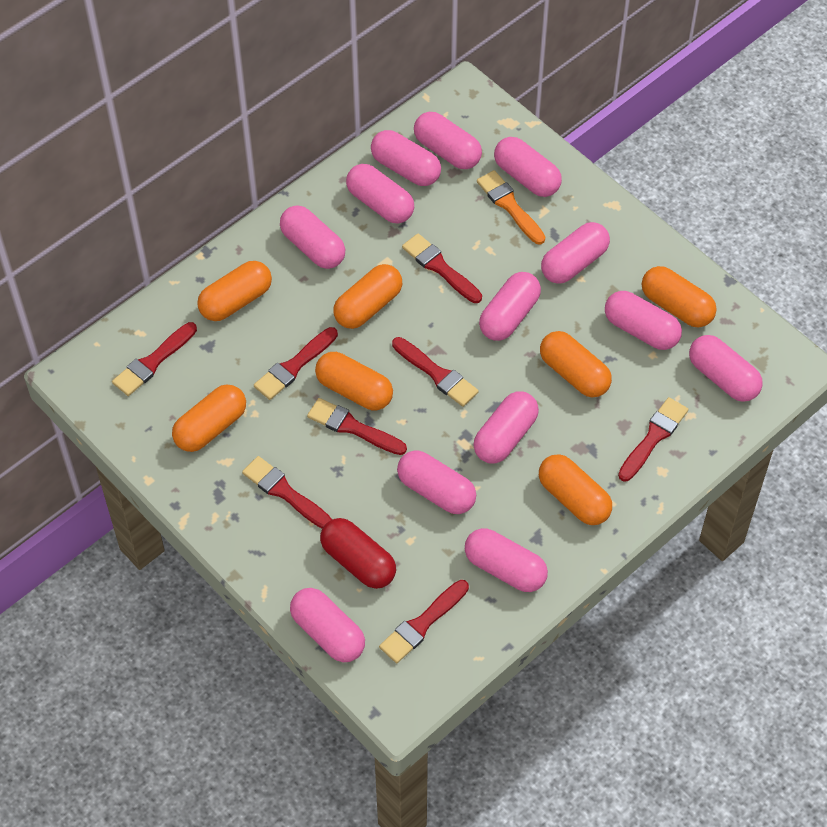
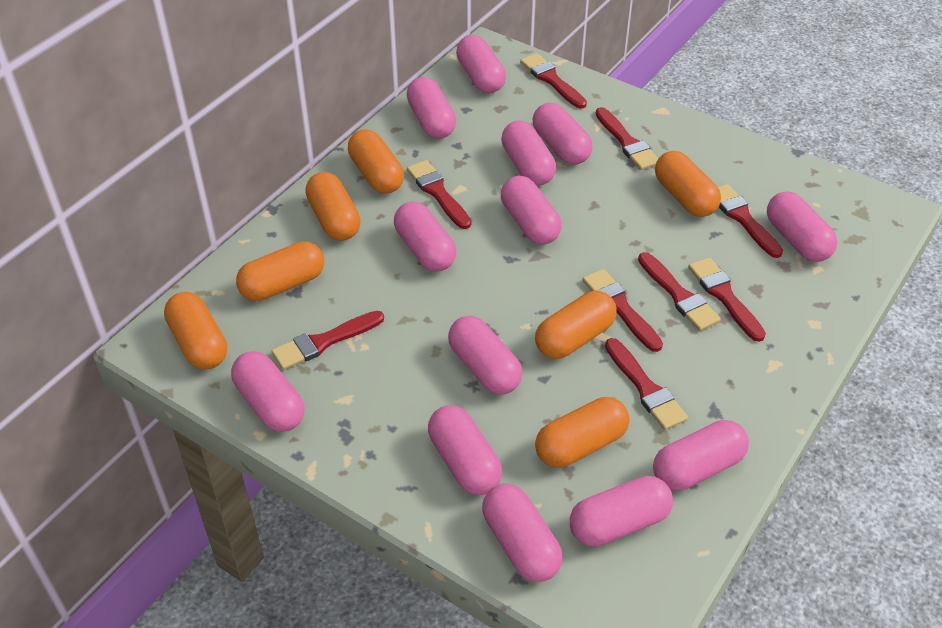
orange brush: 1 -> 0
red brush: 8 -> 9
red capsule: 1 -> 0

